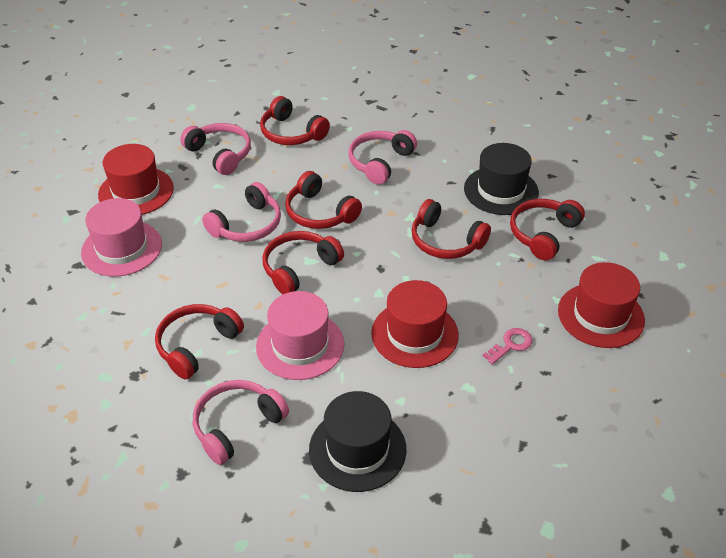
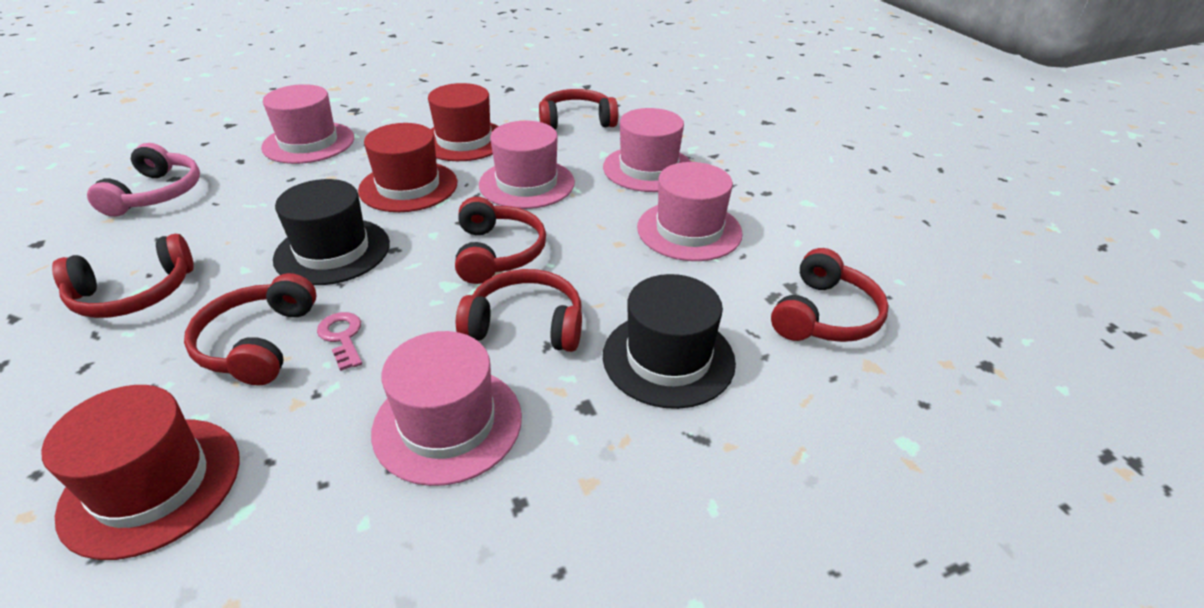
pink hat: 2 -> 5
pink headphones: 4 -> 1

